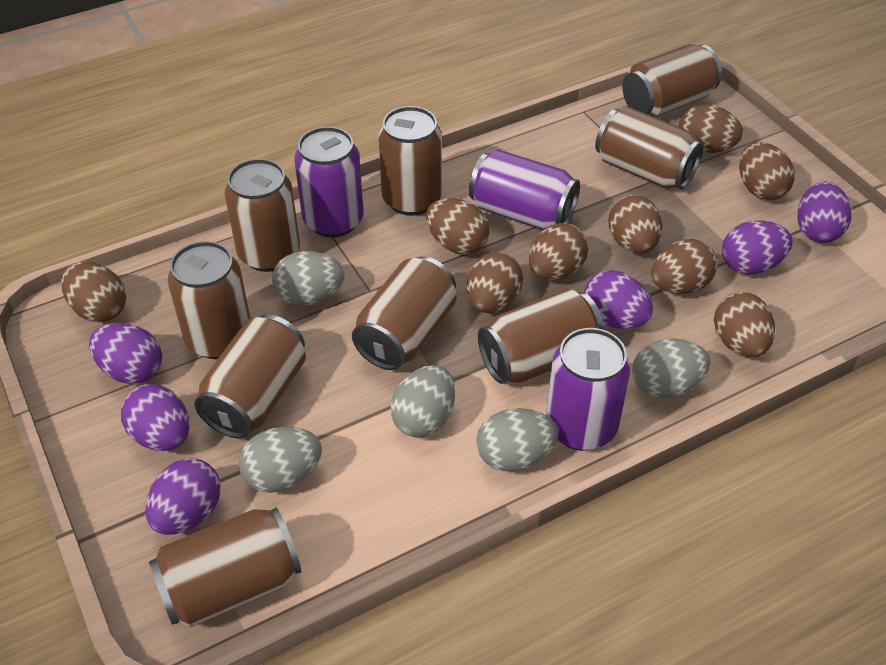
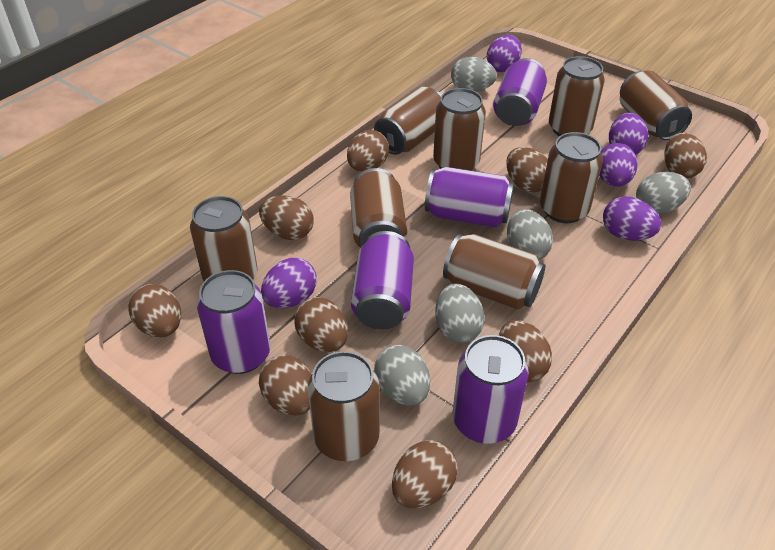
purple can: 3 -> 5
purple egg: 6 -> 5

